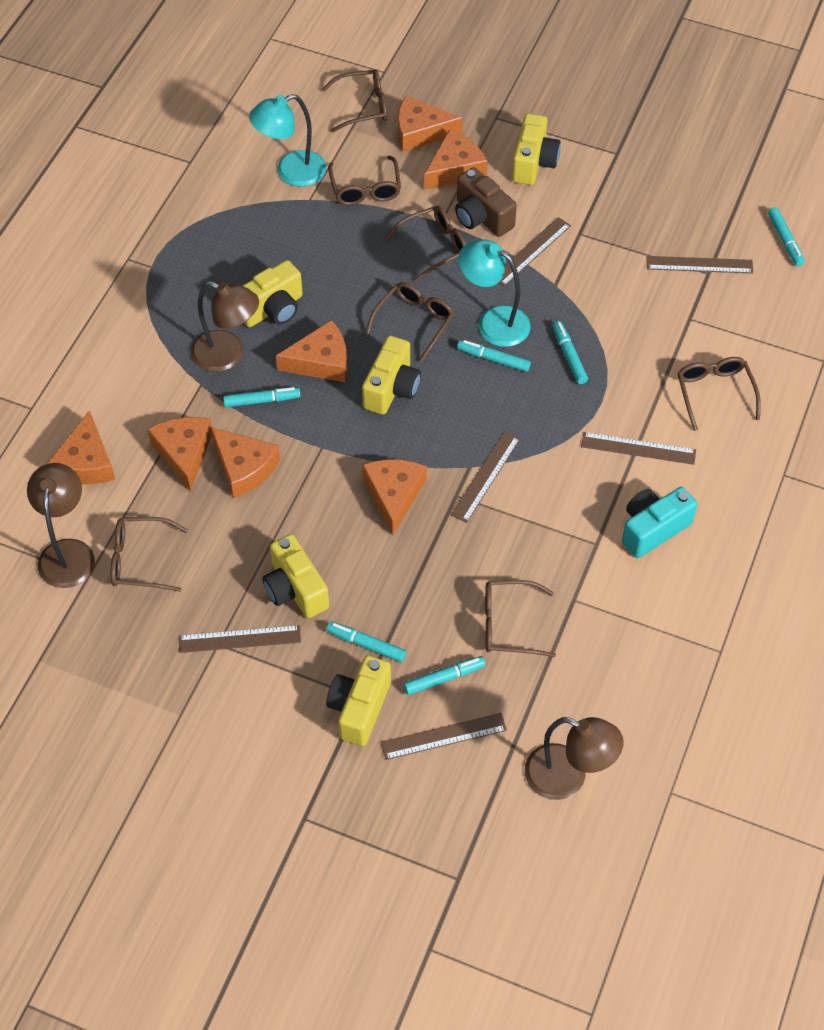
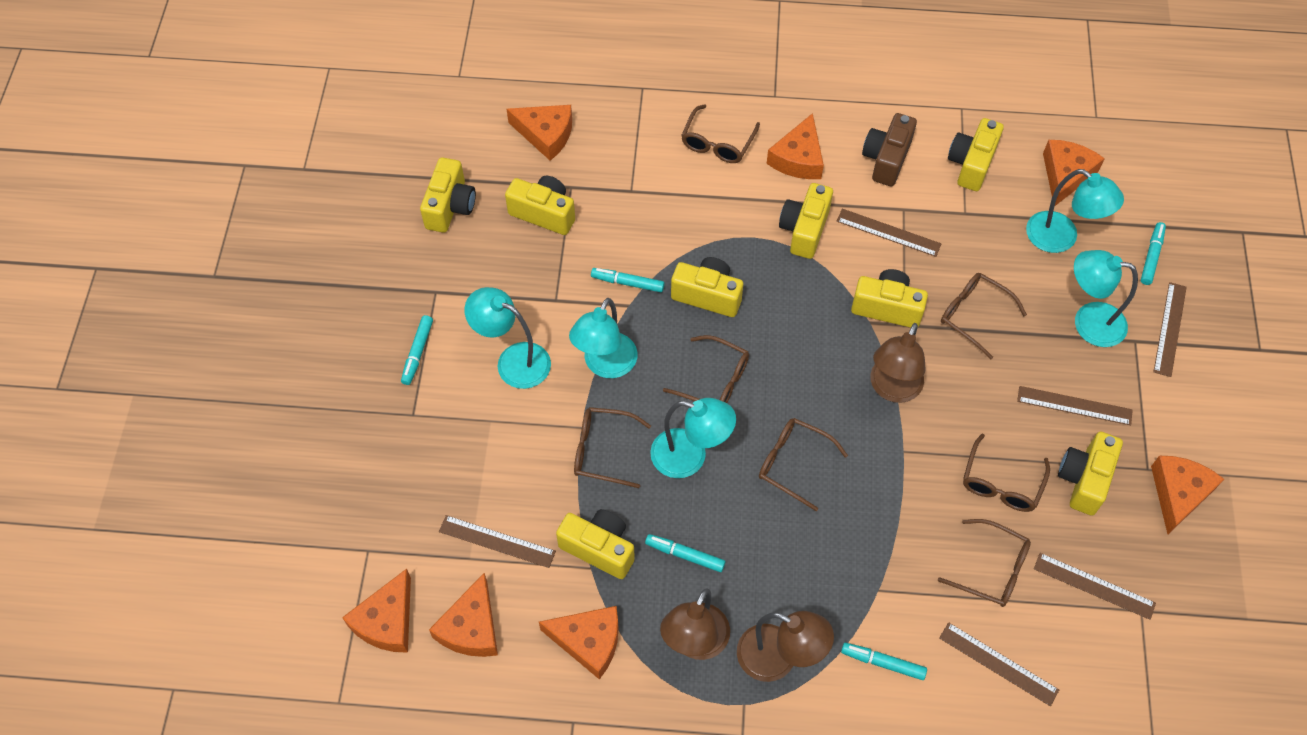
turquoise camera: 1 -> 0
turquoise lamp: 2 -> 5
turquoise marker: 6 -> 5
yellow camera: 5 -> 8

